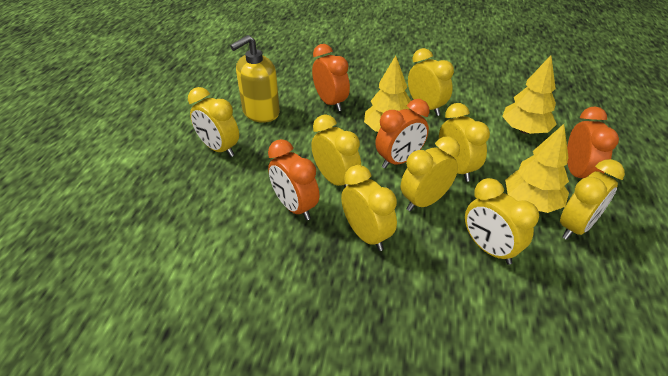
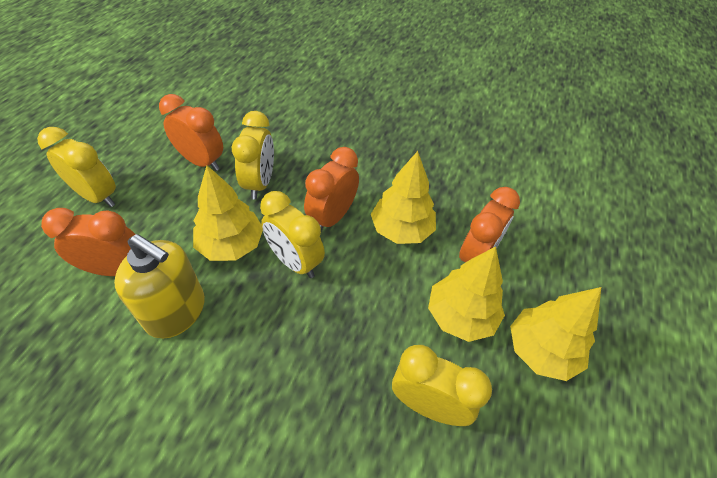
yellow clock: 8 -> 4
yellow tree: 3 -> 4

